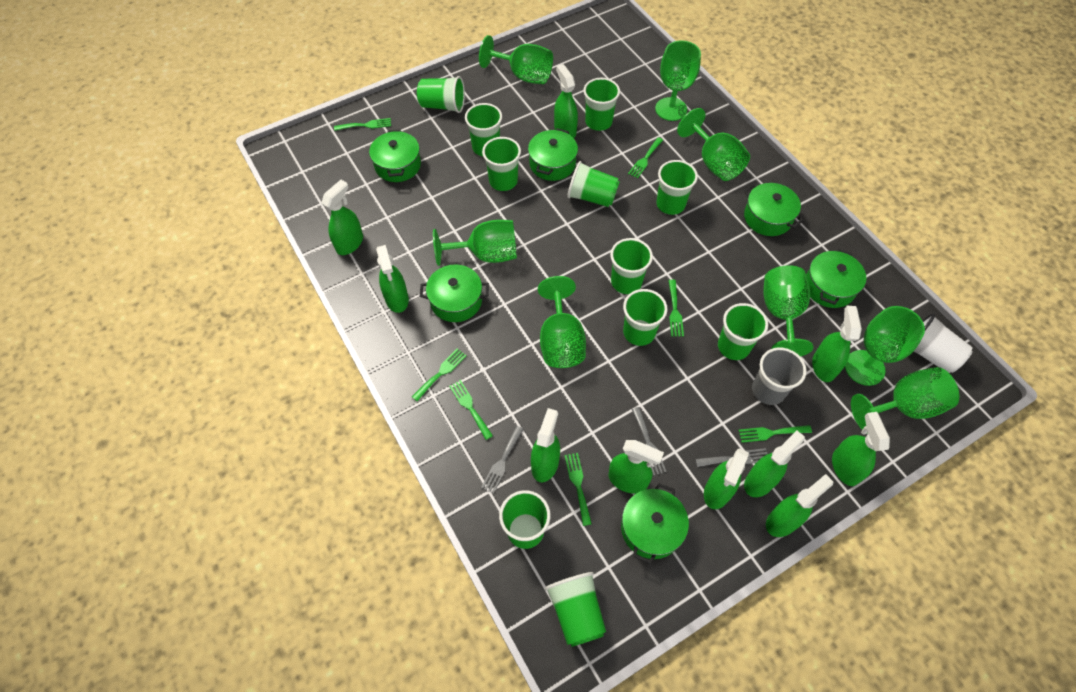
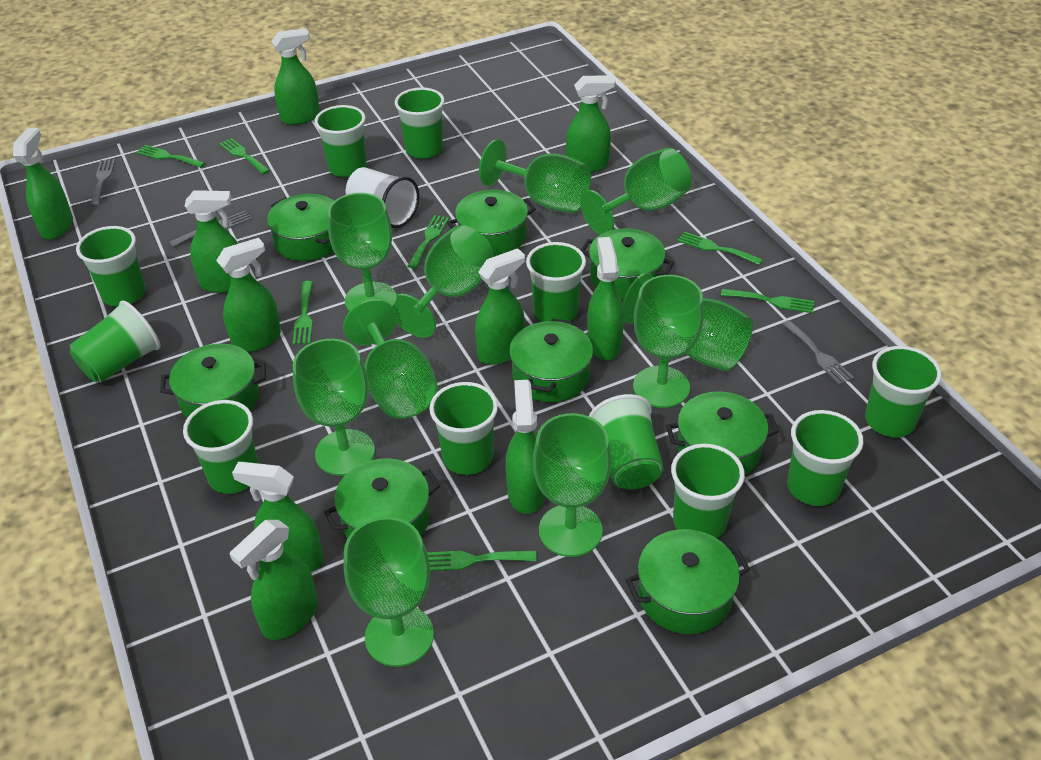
green goblet: 8 -> 10
green pot: 6 -> 8
grey cup: 1 -> 0

